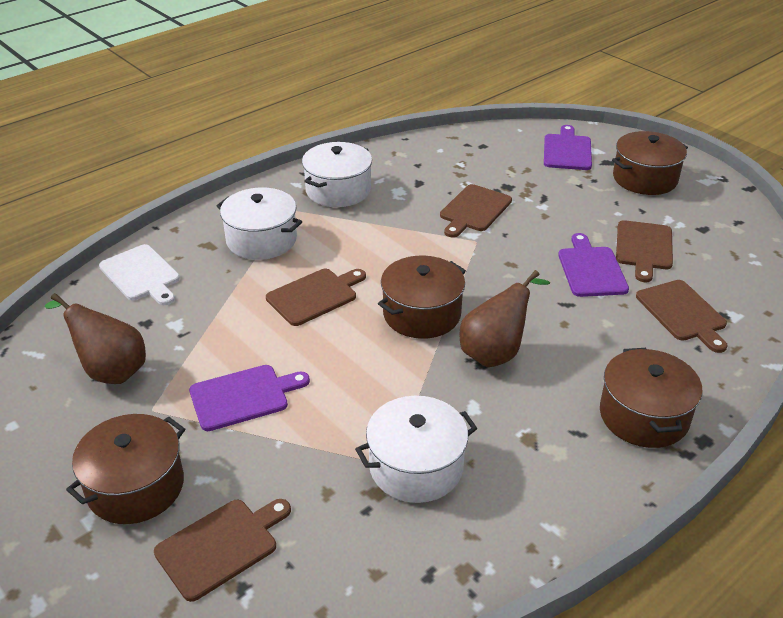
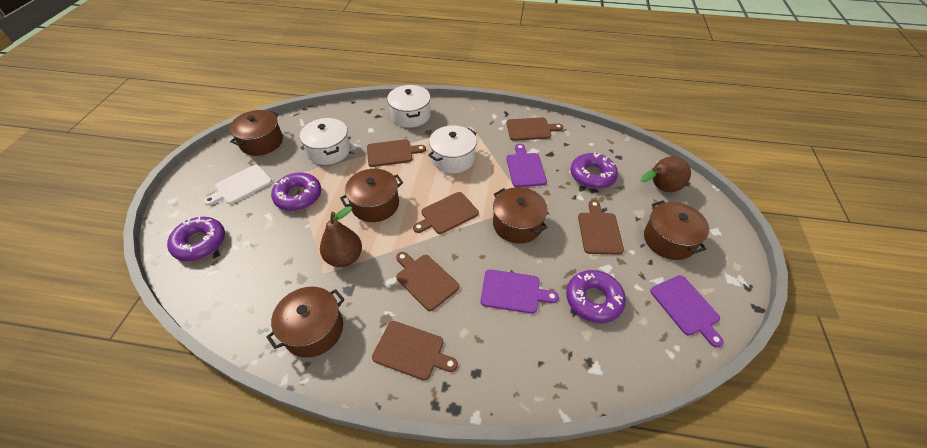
brown cutting board: 5 -> 6
brown pot: 4 -> 5
purple donut: 0 -> 4

